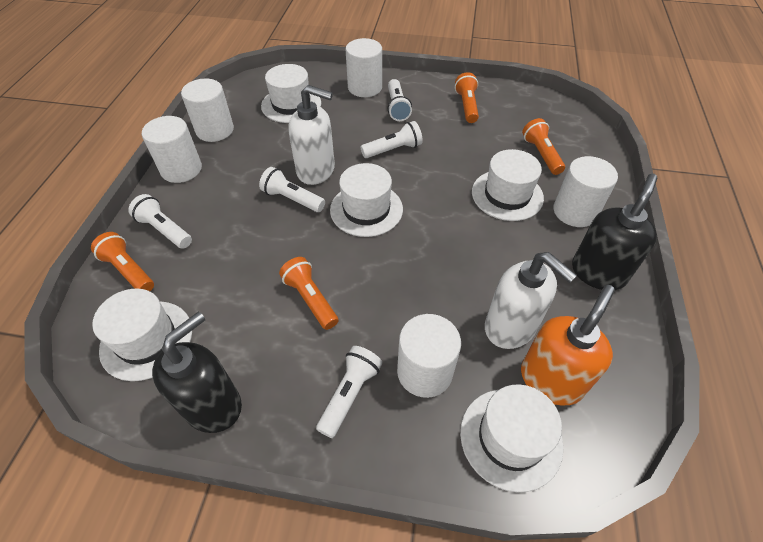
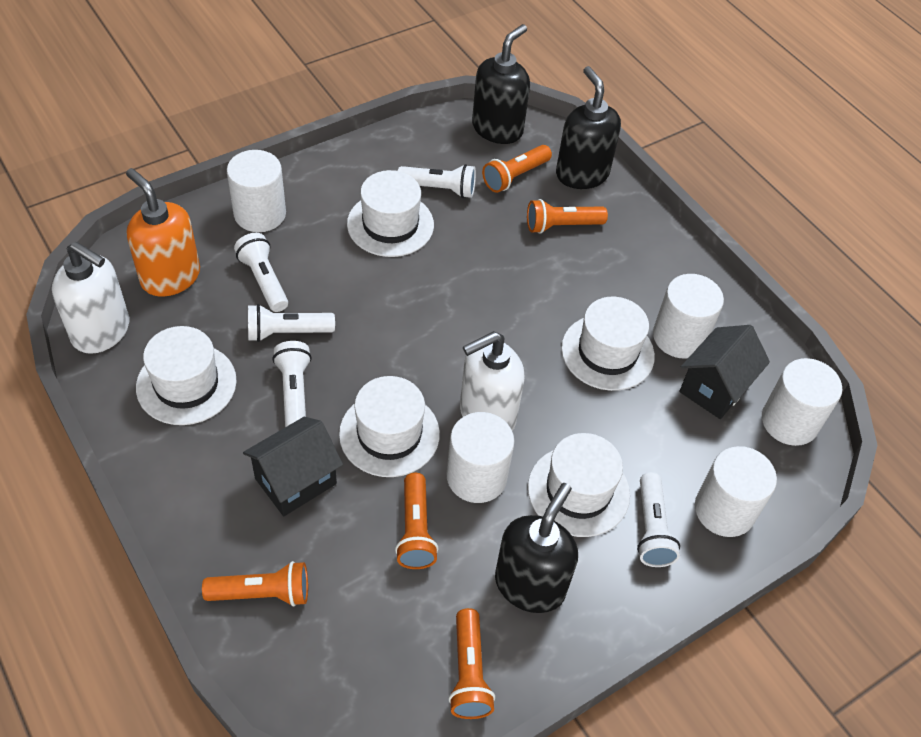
black house: 0 -> 2
black soap dispenser: 2 -> 3
orange flashlight: 4 -> 5

